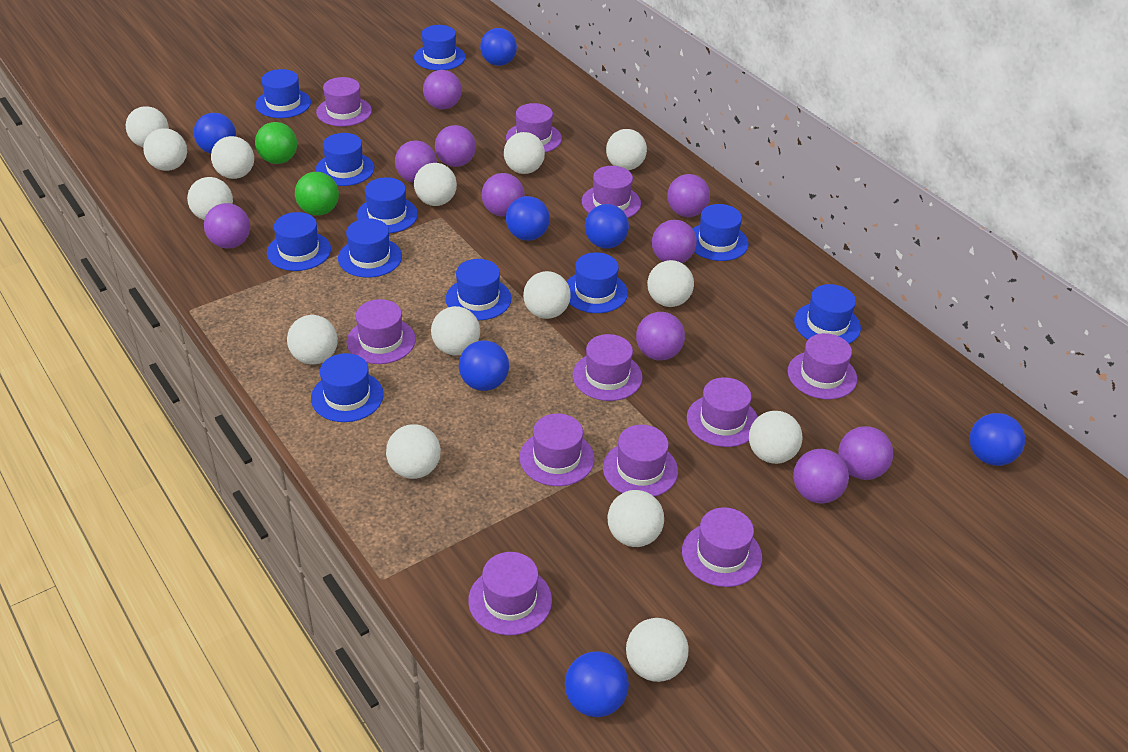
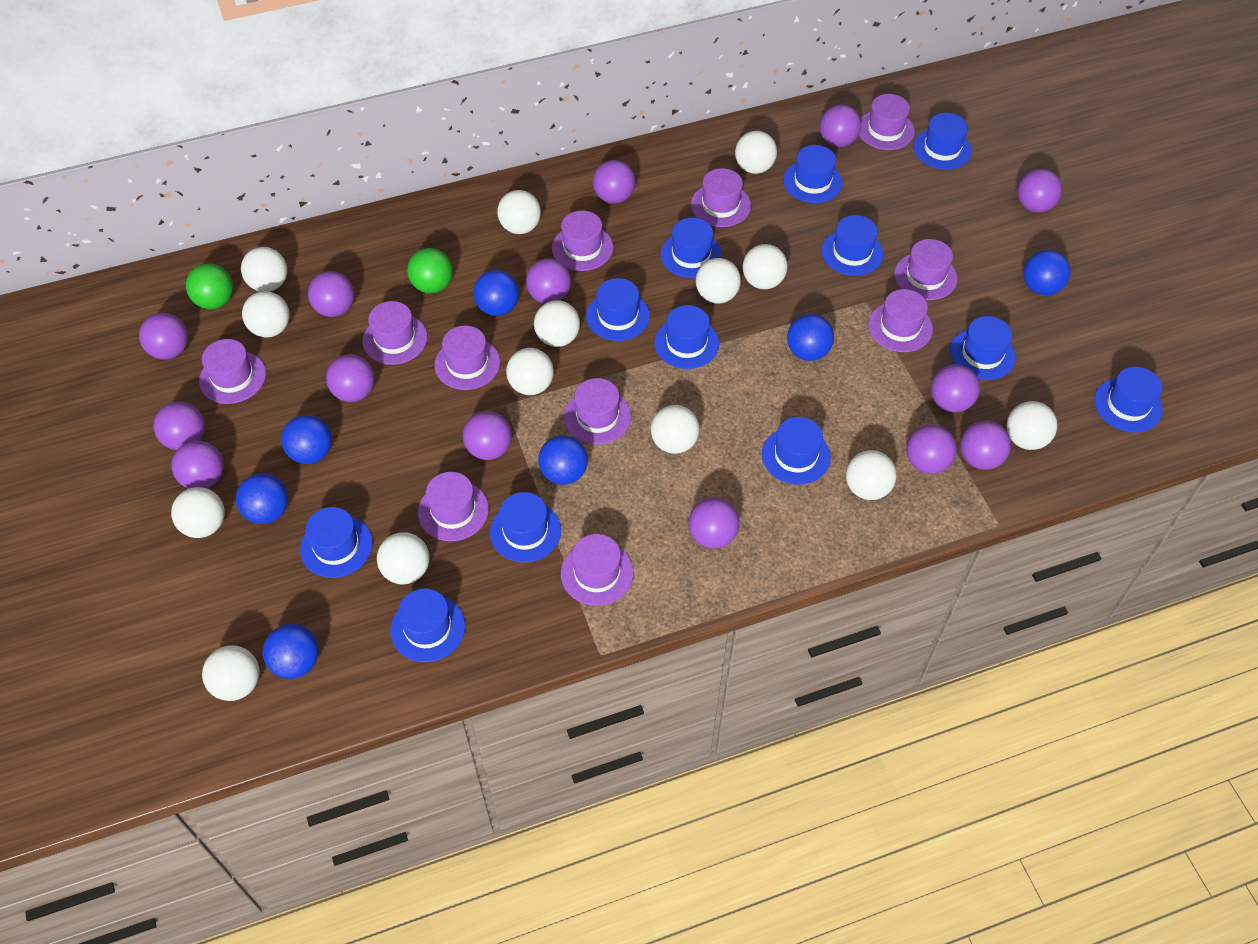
blue hat: 11 -> 12
purple ball: 10 -> 14
white ball: 15 -> 14

